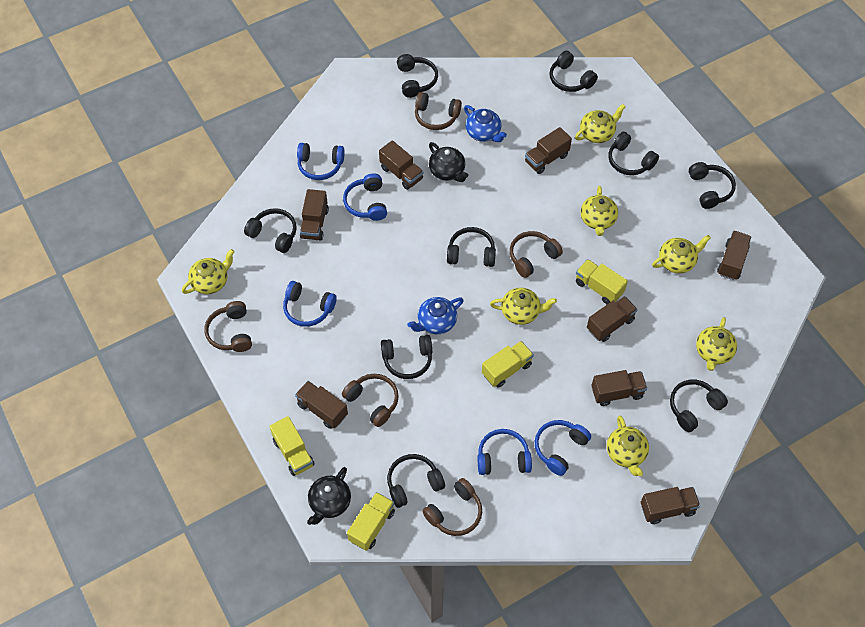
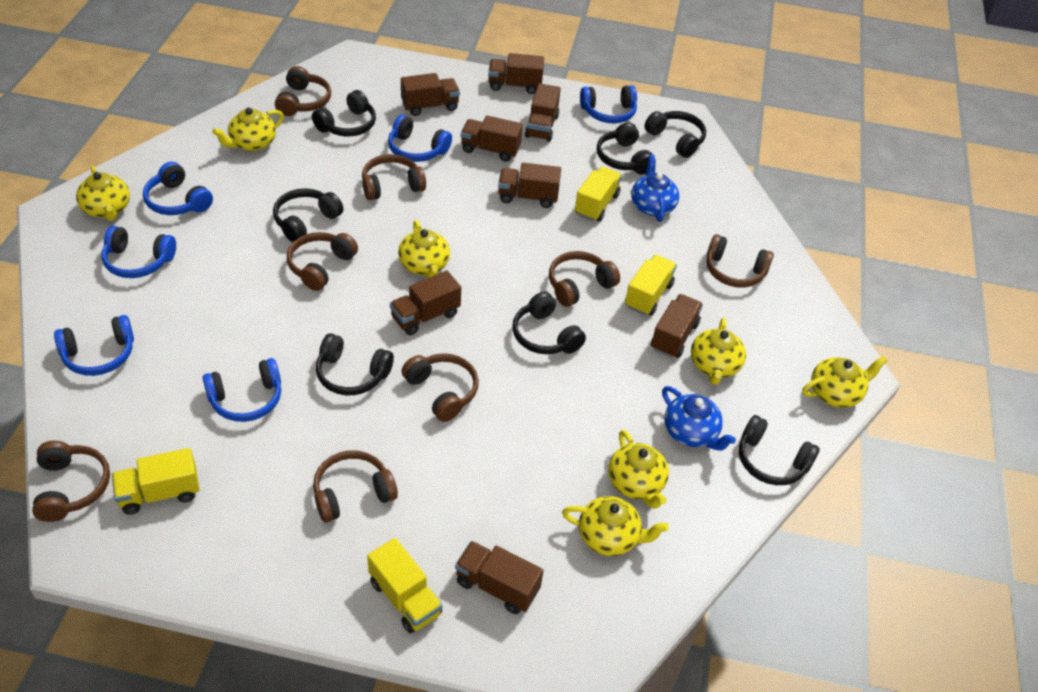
black headphones: 9 -> 7
black teapot: 2 -> 0
blue headphones: 5 -> 6
brown headphones: 5 -> 8

